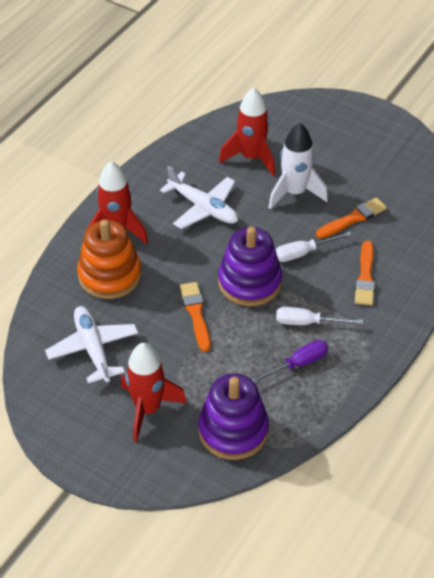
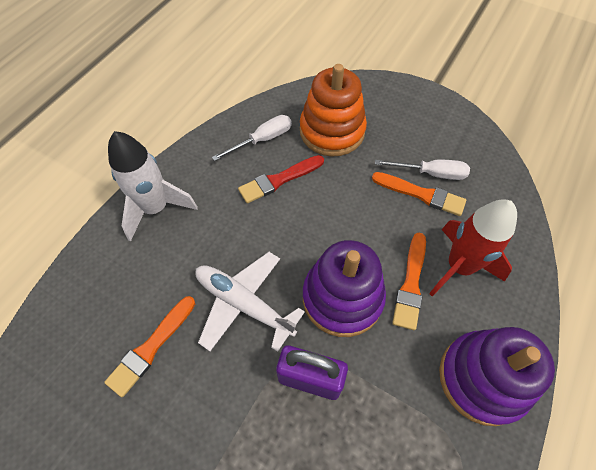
purple padlock: 0 -> 1
purple screwdriver: 1 -> 0
red brush: 0 -> 1
red rocket: 3 -> 1
white plane: 2 -> 1

